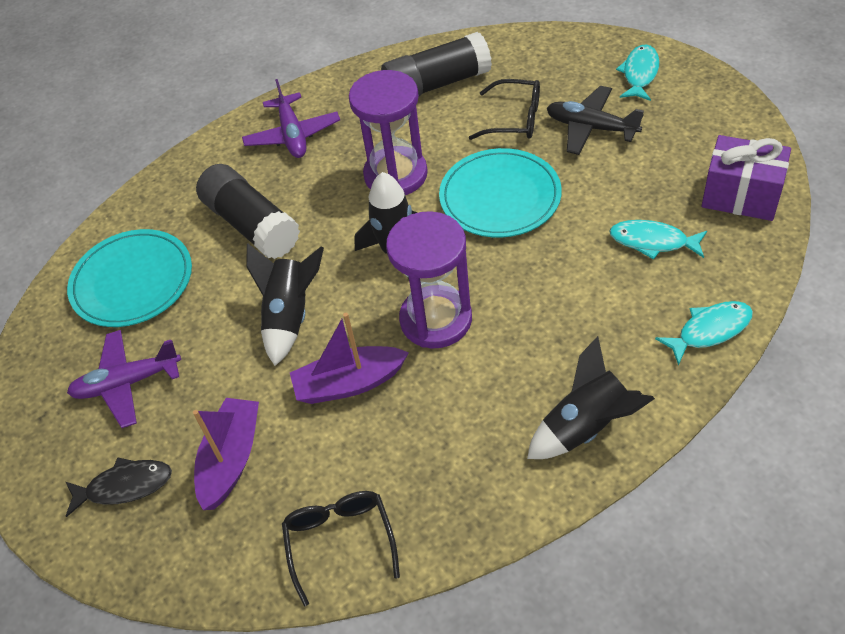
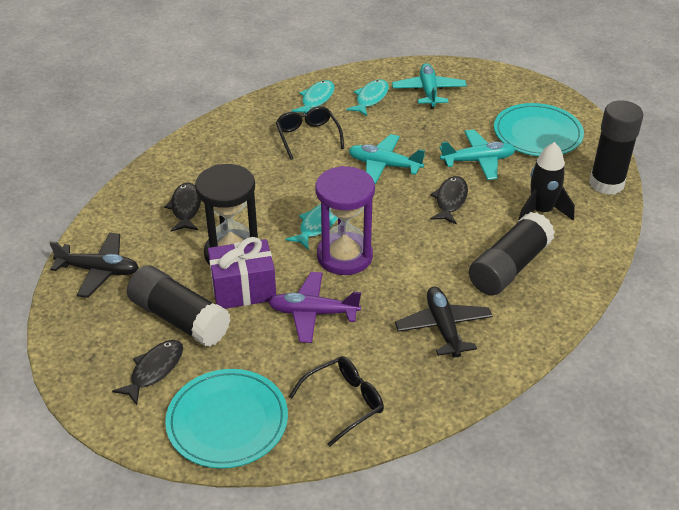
black fish: 1 -> 3
black glue stick: 2 -> 3
black hourglass: 0 -> 1
black plane: 1 -> 2
black rocket: 3 -> 1
purple boat: 2 -> 0
purple hourglass: 2 -> 1
purple plane: 2 -> 1
turquoise plane: 0 -> 3

